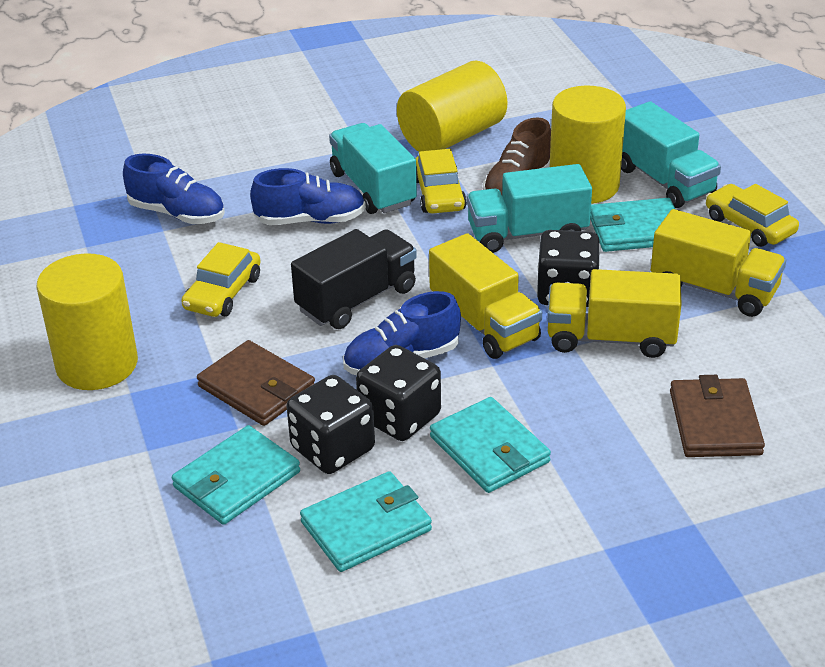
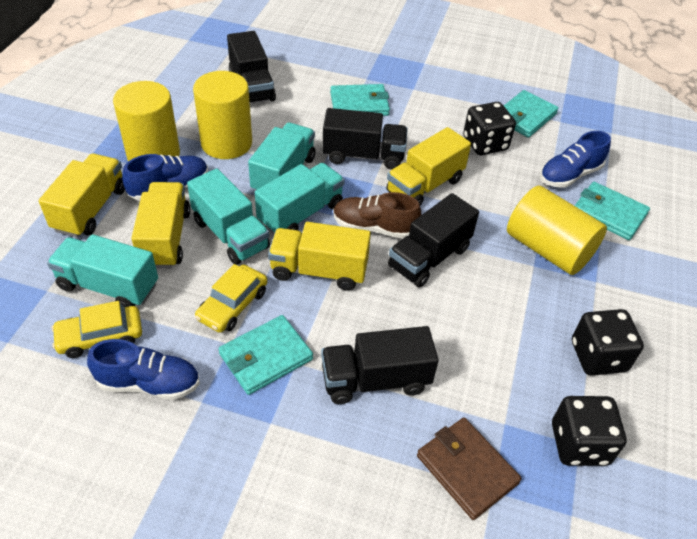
black truck: 1 -> 4
brown wallet: 2 -> 1
turquoise truck: 3 -> 4
yellow car: 3 -> 2
yellow truck: 3 -> 4

